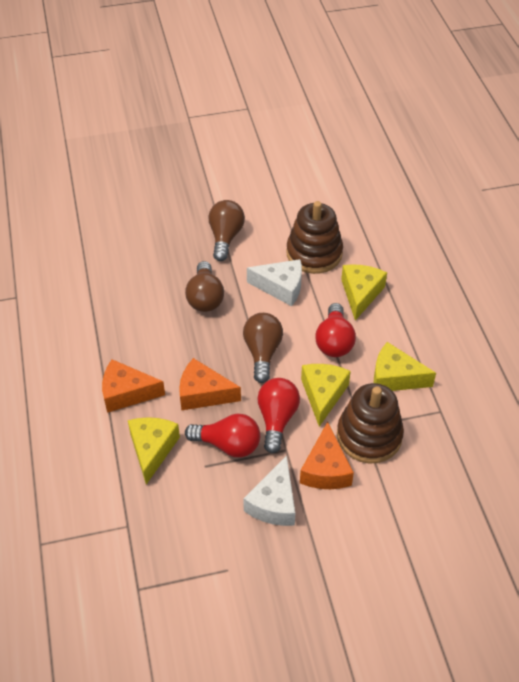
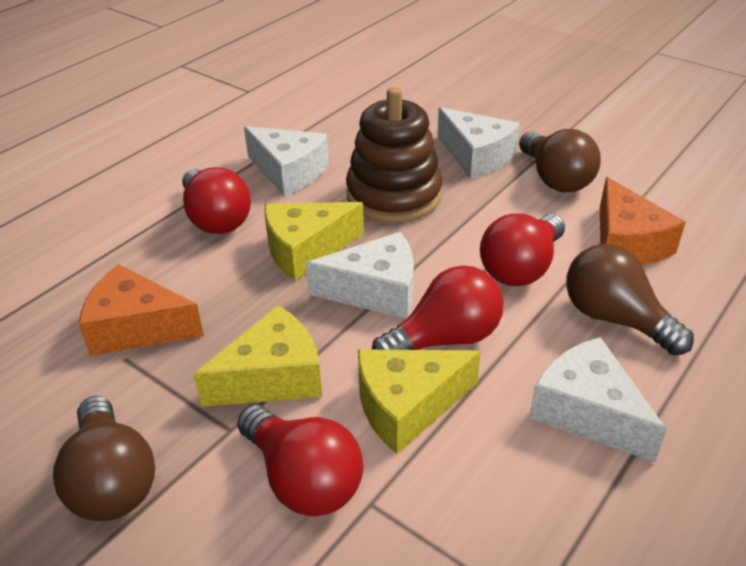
brown stacking toy: 2 -> 1
orange cheese: 3 -> 2
red light bulb: 3 -> 4
white cheese: 2 -> 4
yellow cheese: 4 -> 3

